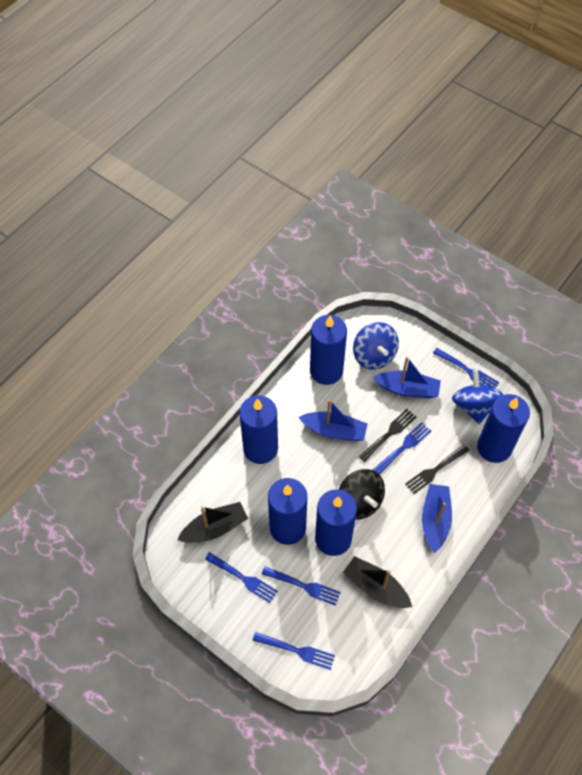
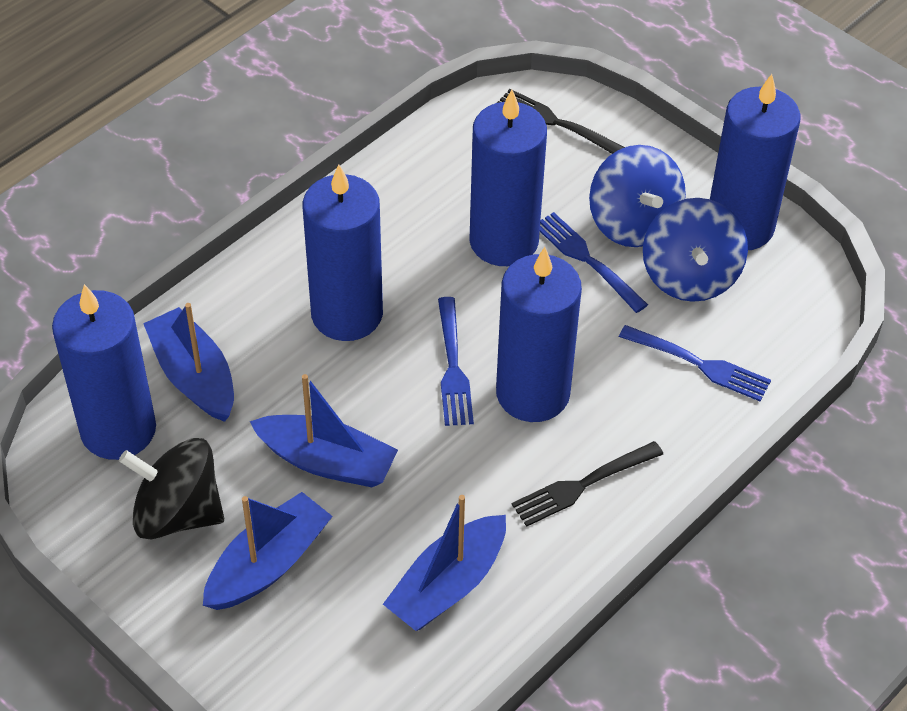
black boat: 2 -> 0
blue boat: 3 -> 4
blue fork: 5 -> 3

